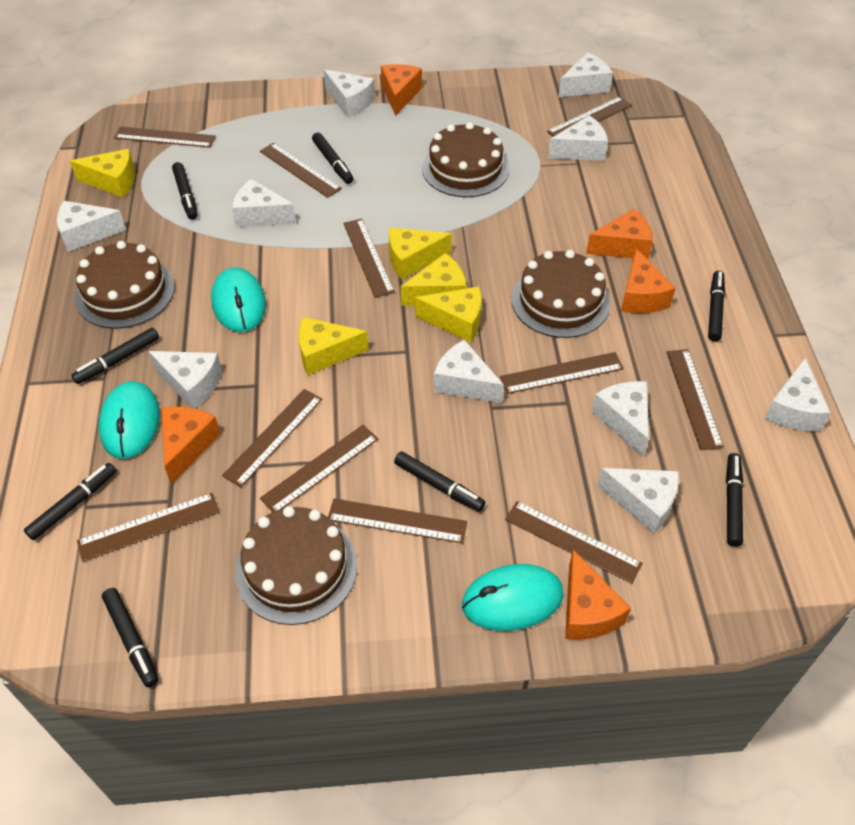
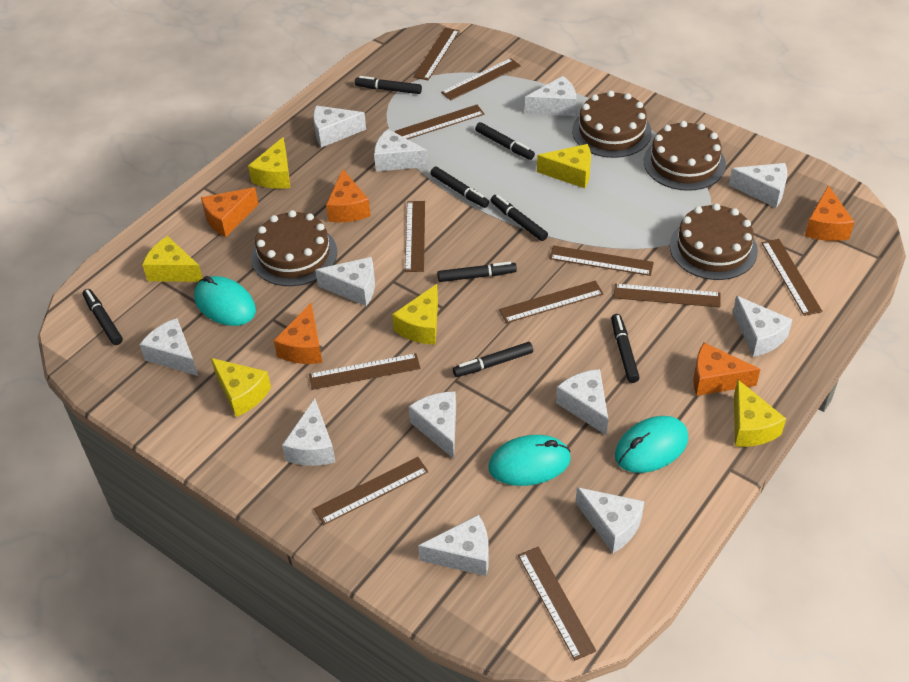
white cheese: 10 -> 12
yellow cheese: 5 -> 6

